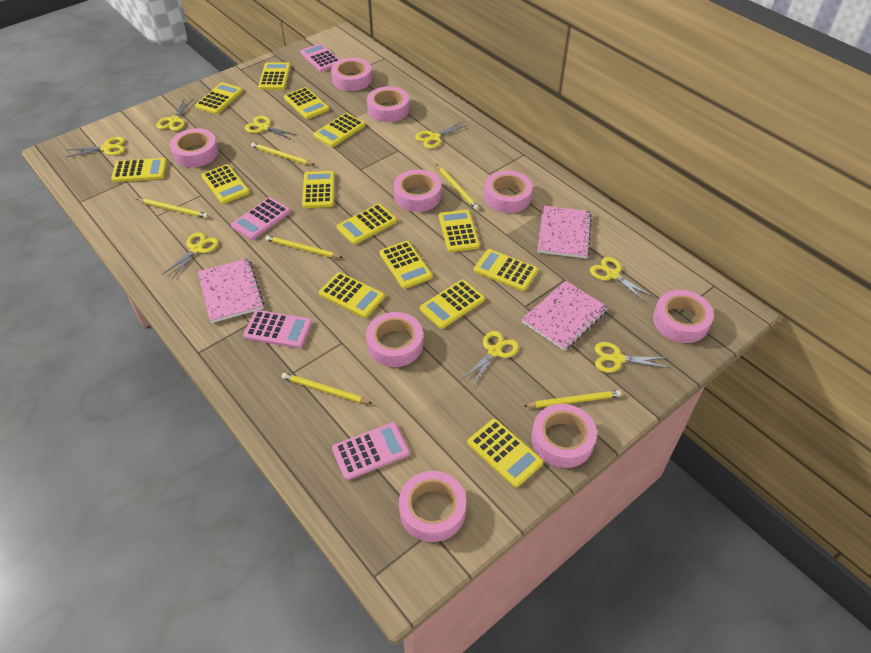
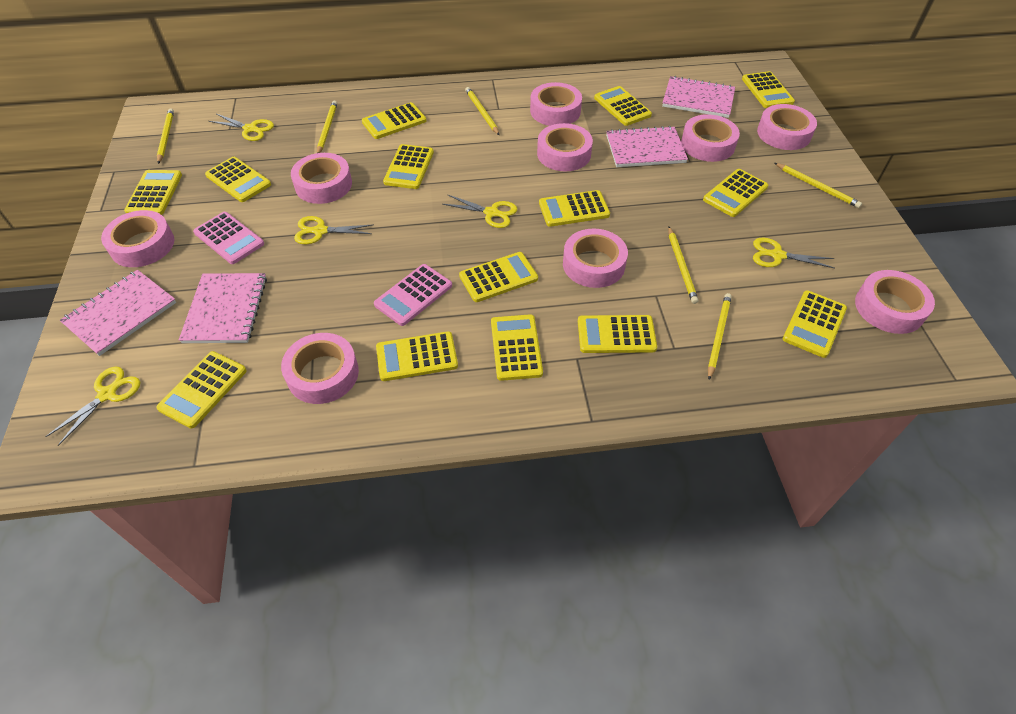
pink calculator: 4 -> 2
pink notebook: 3 -> 4
yellow scissors: 8 -> 5

